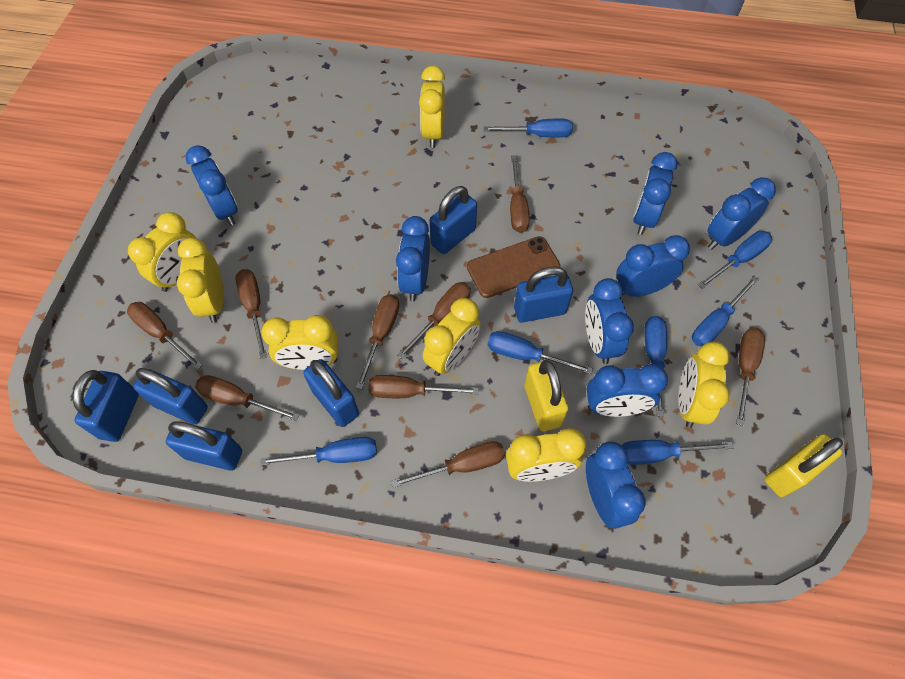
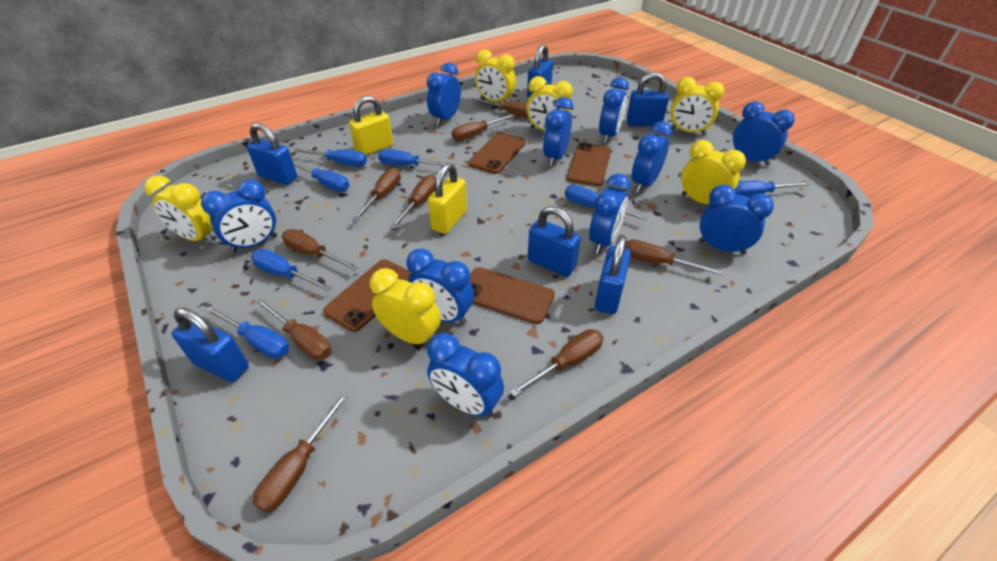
blue clock: 8 -> 10
brown phone: 1 -> 4
yellow clock: 7 -> 6

